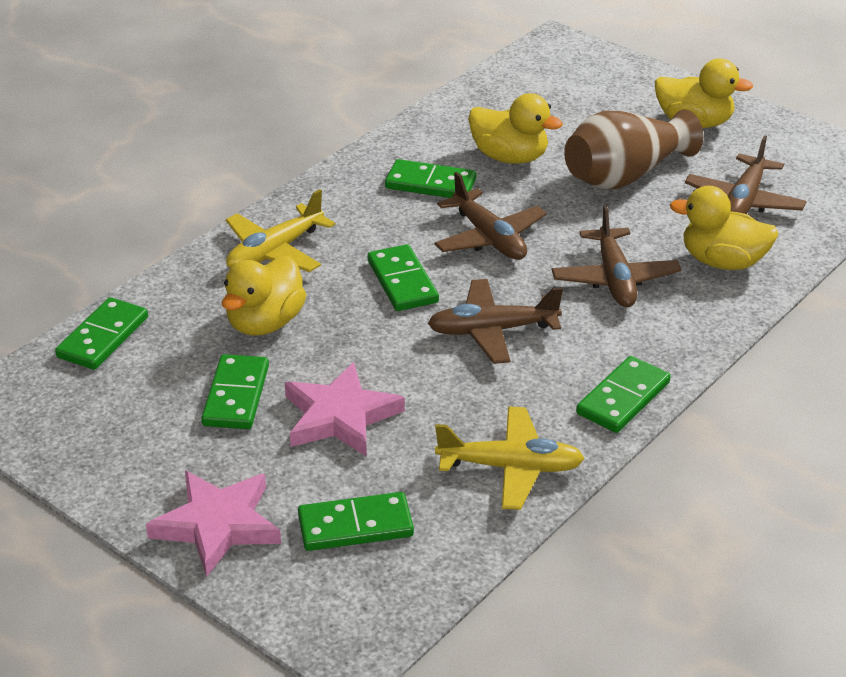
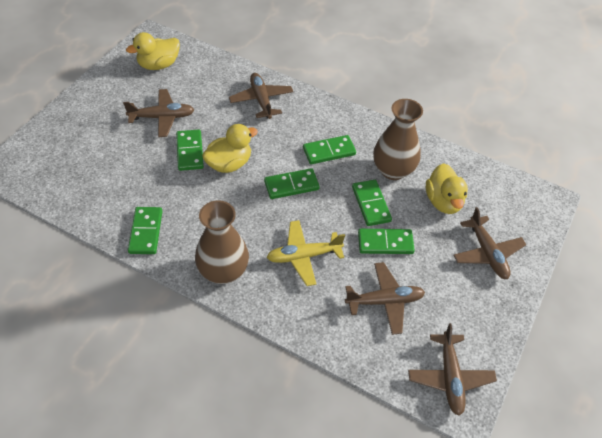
brown plane: 4 -> 5
brown vase: 1 -> 2
pink star: 2 -> 0
yellow duck: 4 -> 3
yellow plane: 2 -> 1

